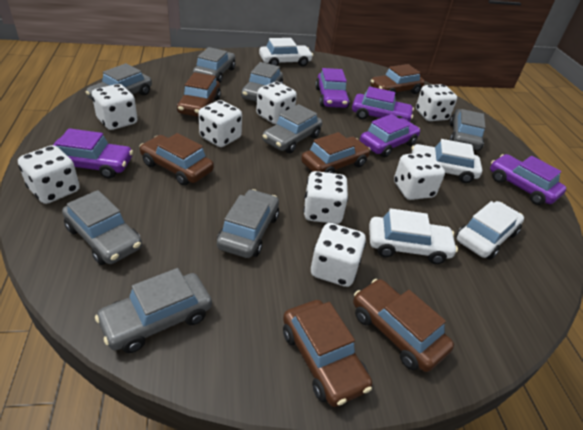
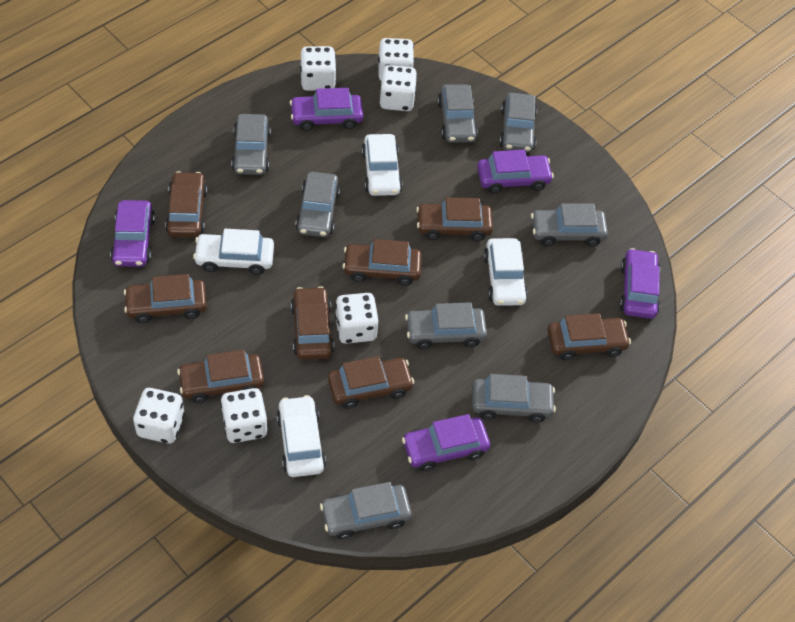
brown car: 6 -> 8
white dice: 8 -> 6

